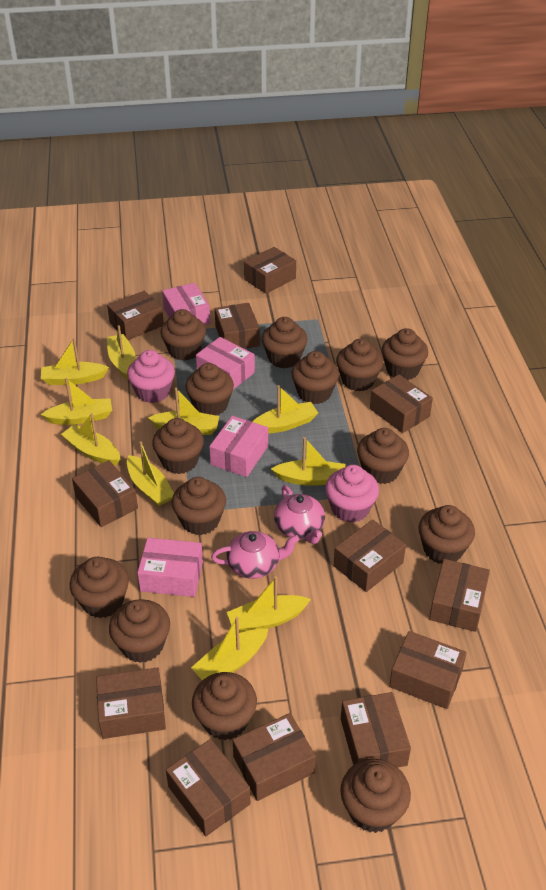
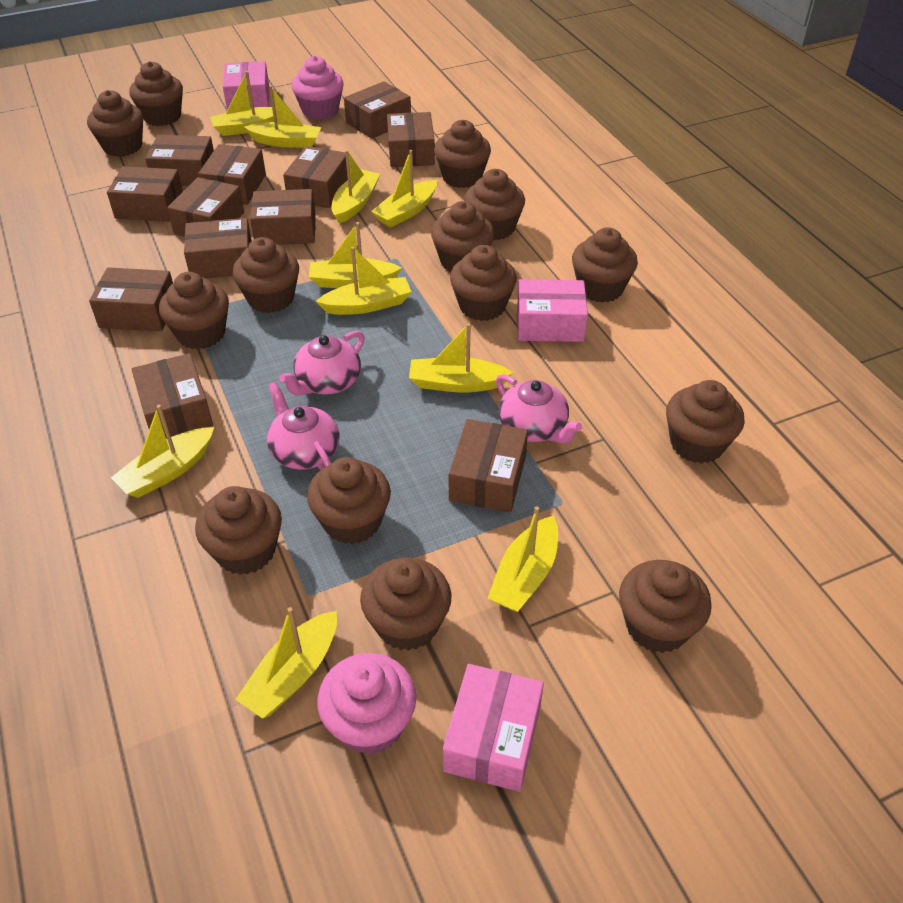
pink box: 4 -> 3
pink teapot: 2 -> 3

